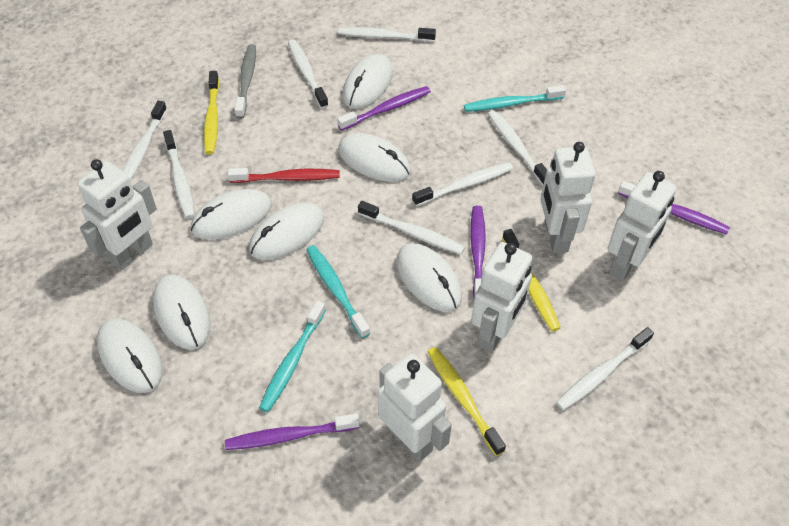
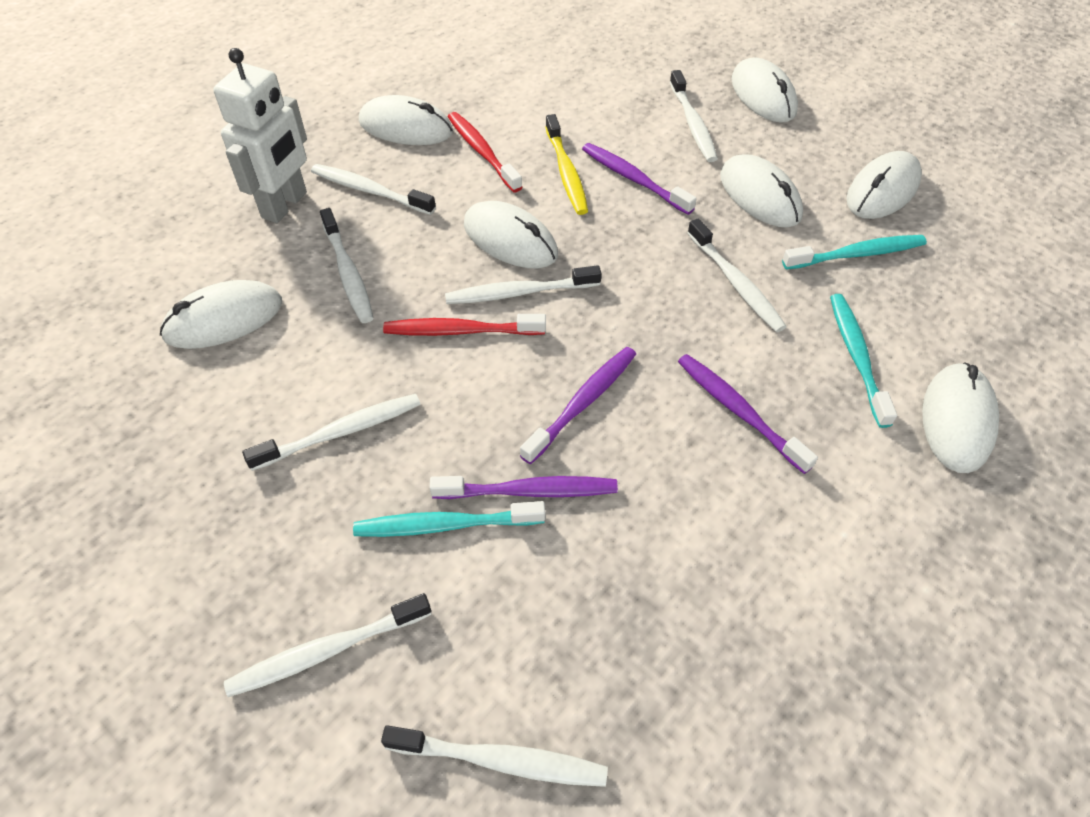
grey toothbrush: 1 -> 0
red toothbrush: 1 -> 2
white robot: 5 -> 1
yellow toothbrush: 3 -> 1

